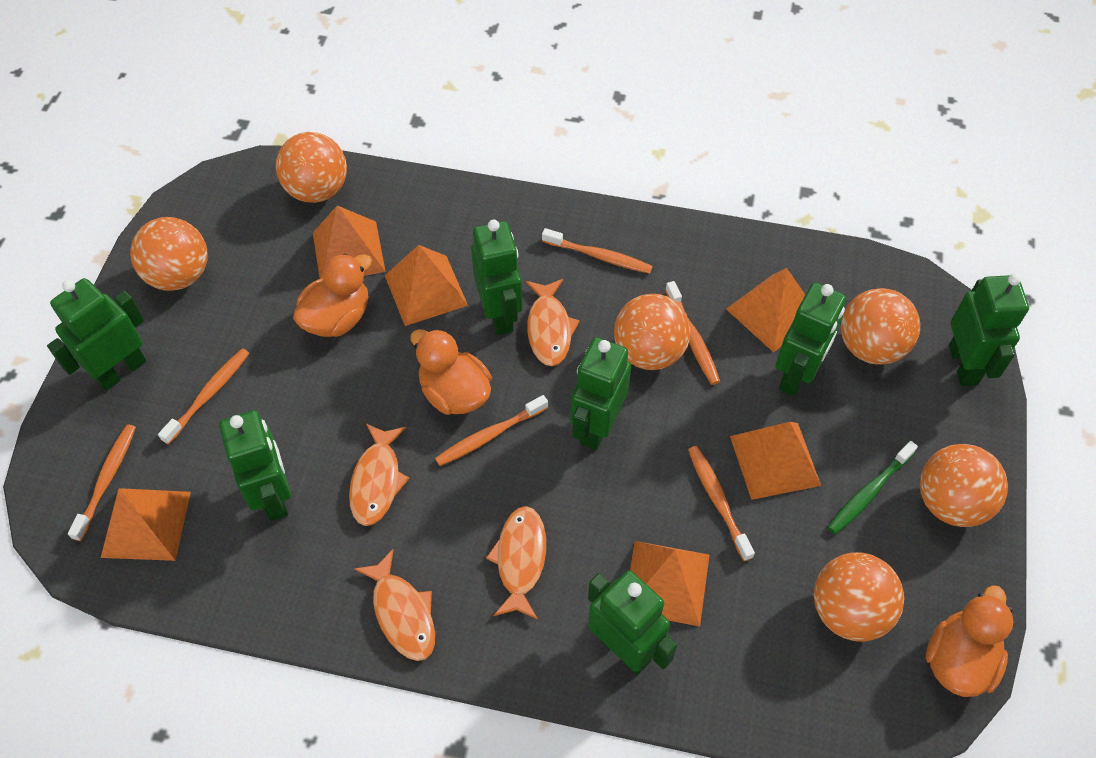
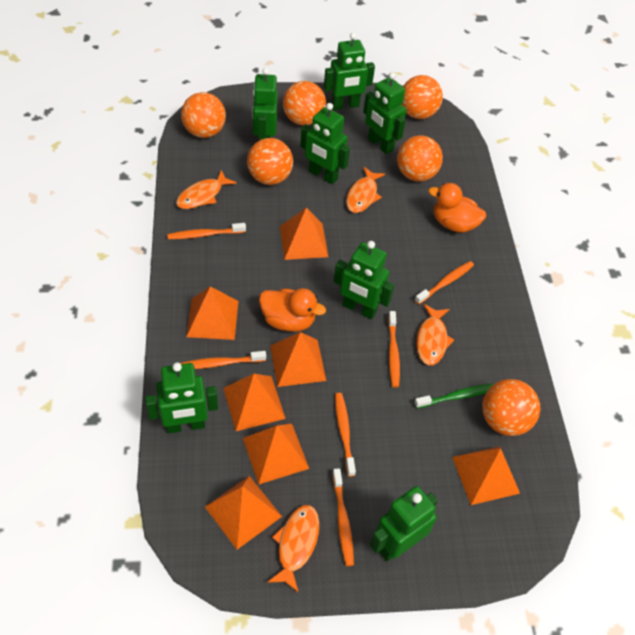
orange duck: 3 -> 2
orange pyramid: 6 -> 7

